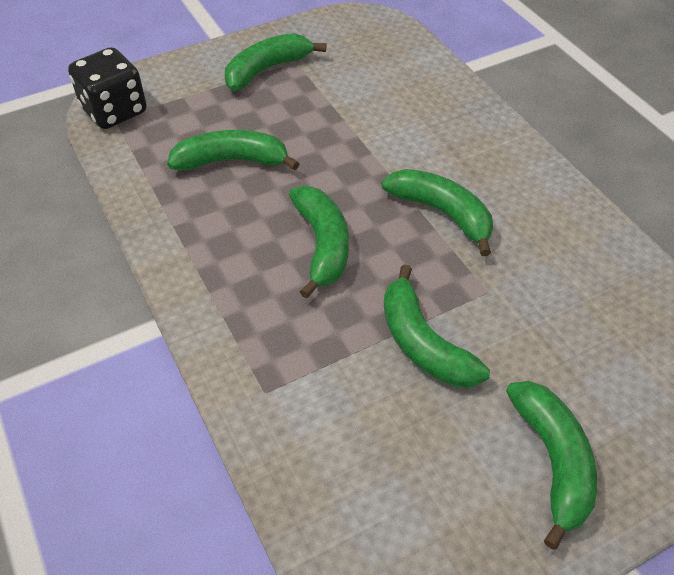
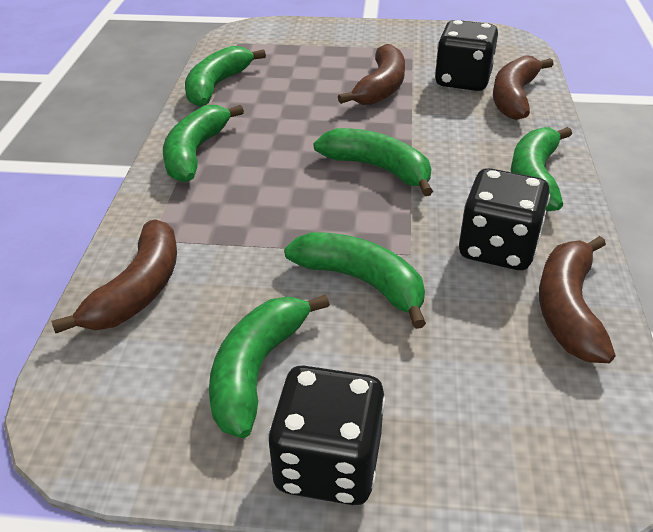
black dice: 1 -> 3
brown banana: 0 -> 4

